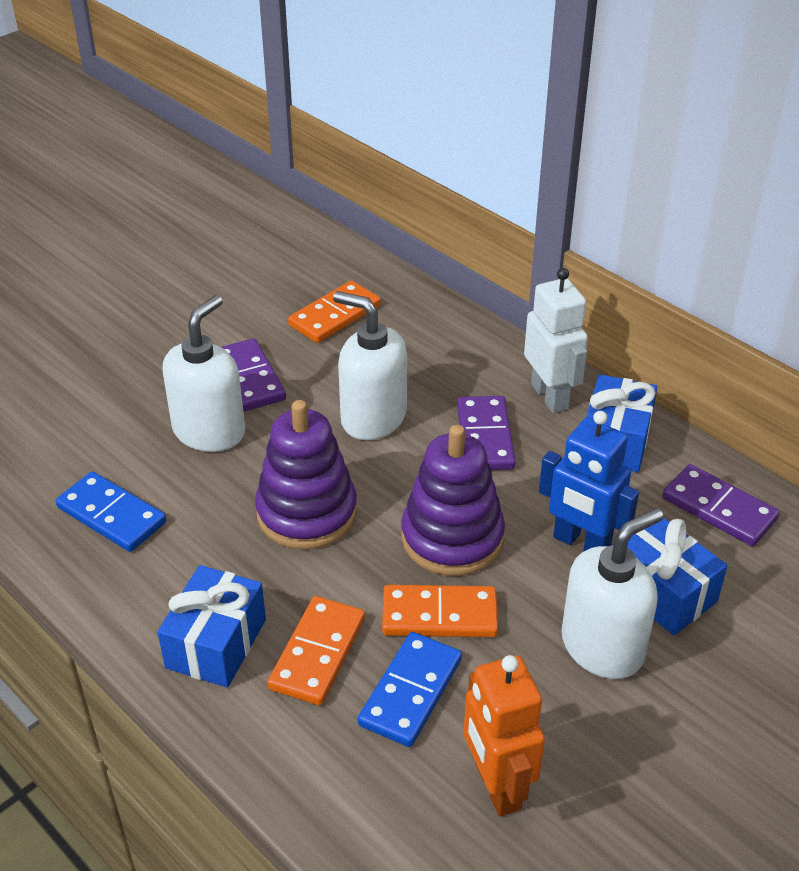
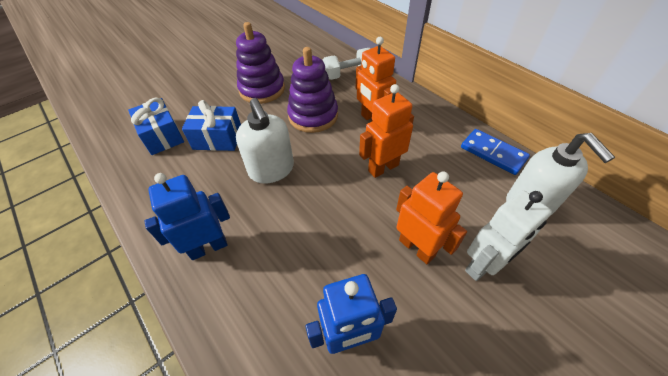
blue domino: 2 -> 1
blue gift: 3 -> 2
blue robot: 1 -> 2
orange domino: 3 -> 0
orange robot: 1 -> 3
purple domino: 3 -> 0
white dumbbell: 0 -> 1
white soap dispenser: 3 -> 2

